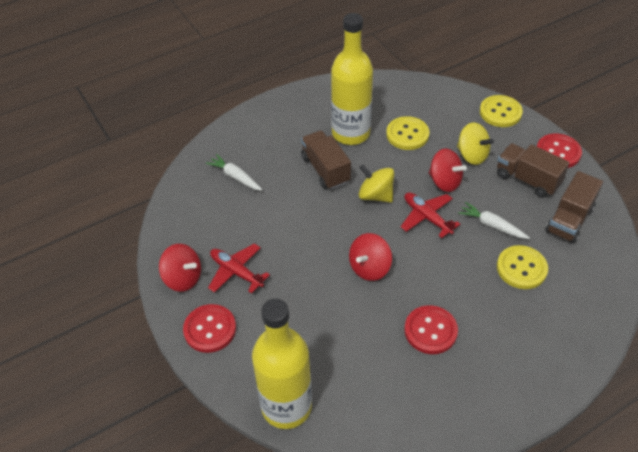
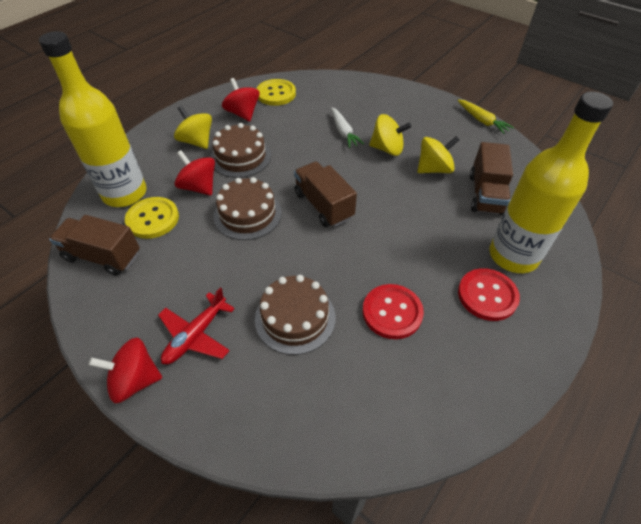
brown cake: 0 -> 3
red button: 3 -> 2
red plane: 2 -> 1
white carrot: 2 -> 1
yellow button: 3 -> 2
yellow carrot: 0 -> 1
yellow spinning top: 2 -> 3

